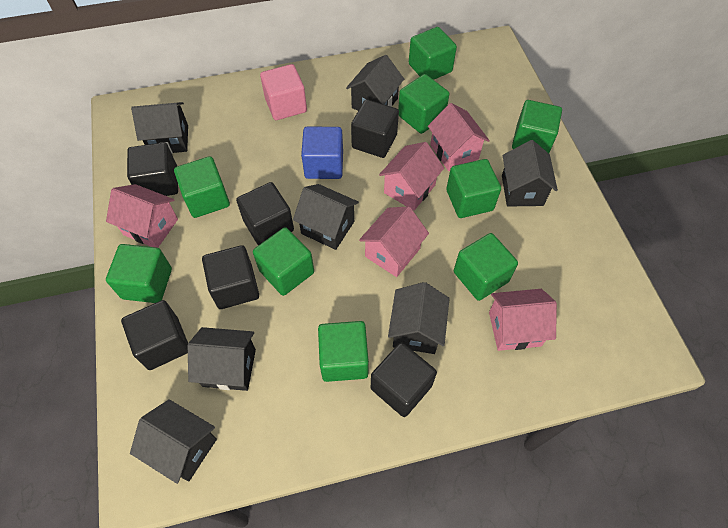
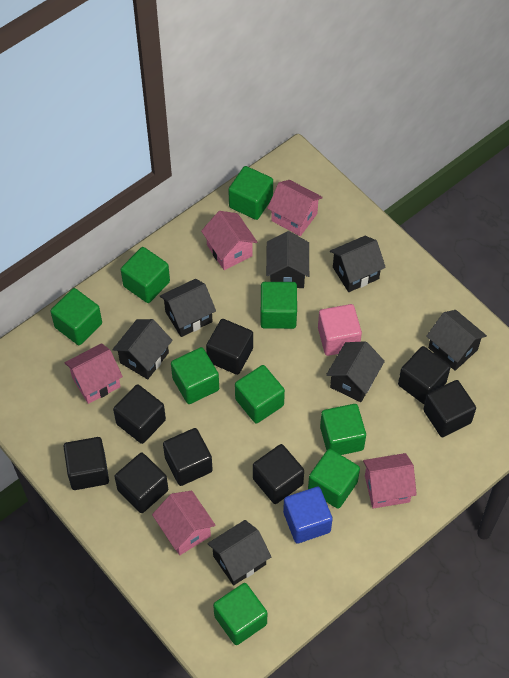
black cube: 6 -> 8

